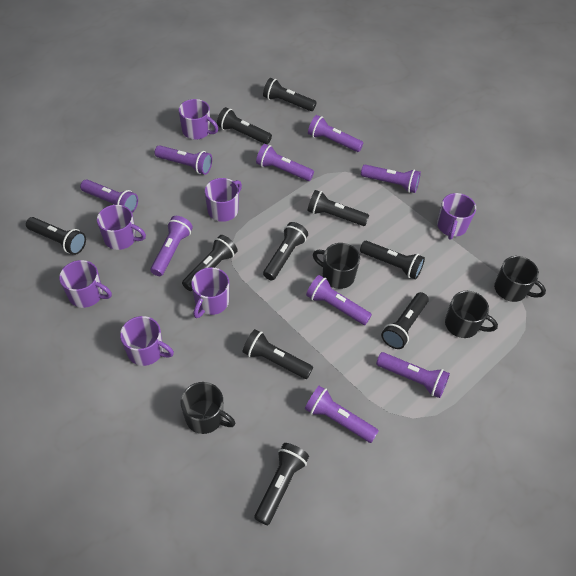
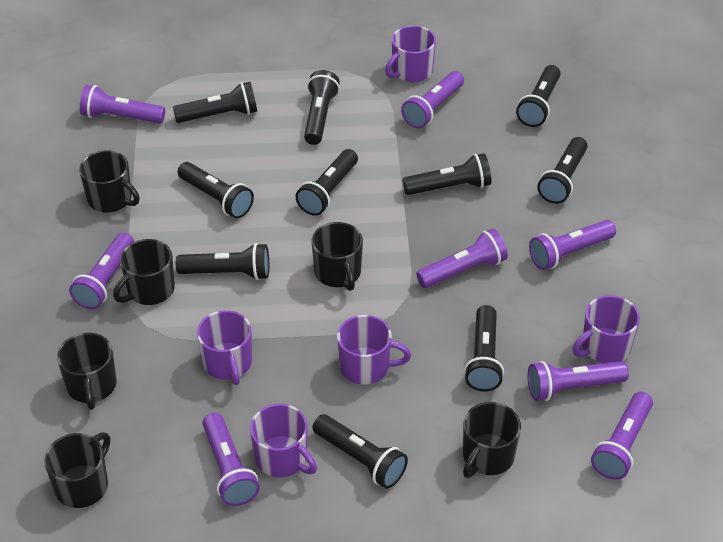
black mug: 4 -> 6
purple flashlight: 9 -> 8
purple mug: 7 -> 5

